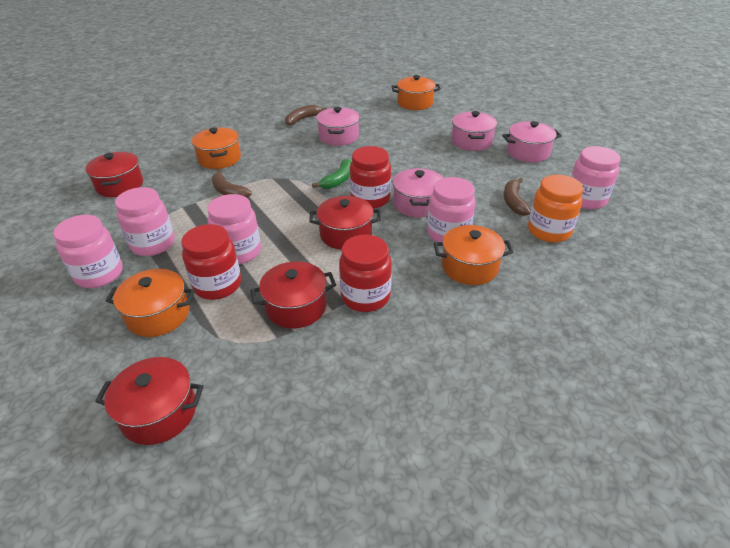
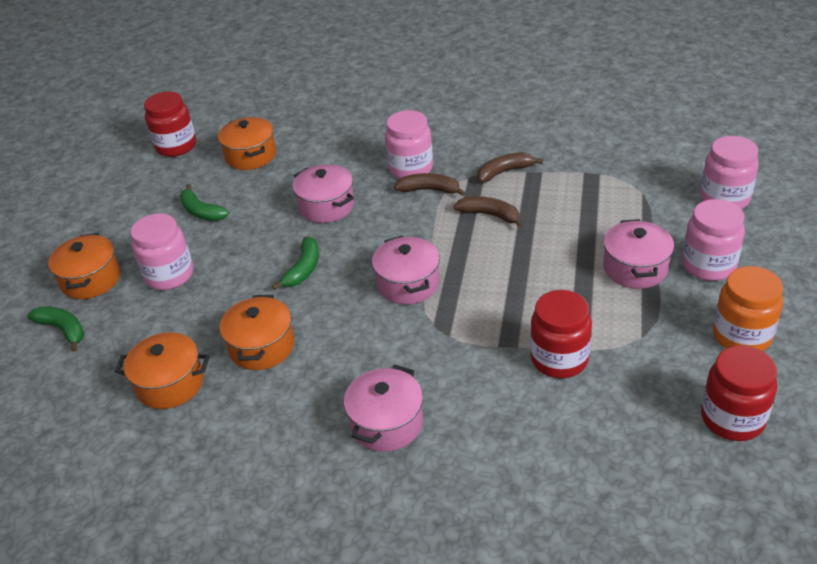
green banana: 1 -> 3
pink jar: 5 -> 4
red pot: 4 -> 0

